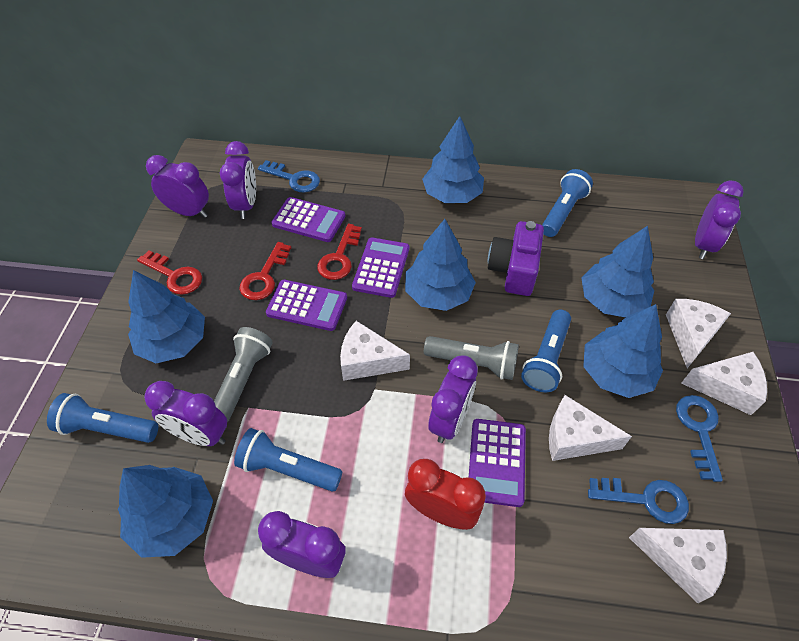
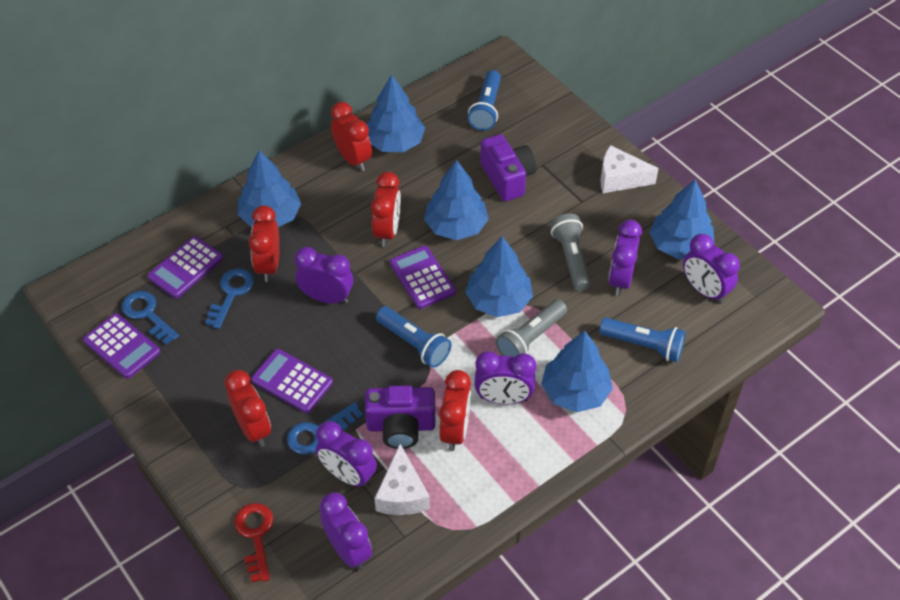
blue flashlight: 4 -> 3
purple camera: 1 -> 2
red clock: 1 -> 5
red key: 3 -> 1
white cheese: 5 -> 2

